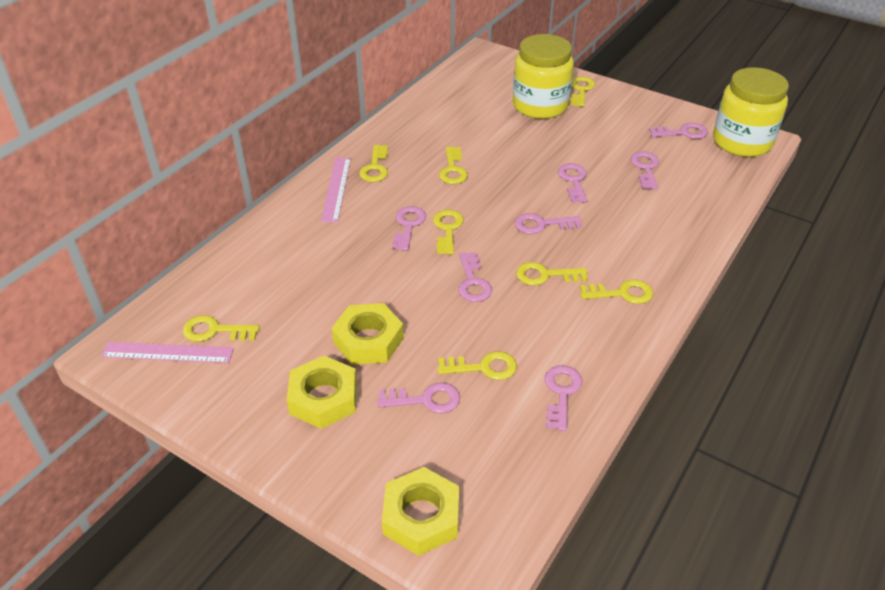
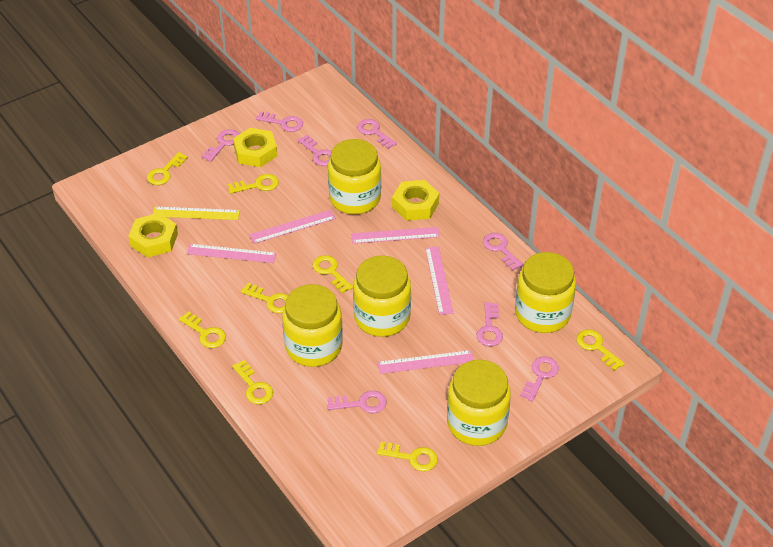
pink ruler: 2 -> 5
yellow jar: 2 -> 5
yellow ruler: 0 -> 1

